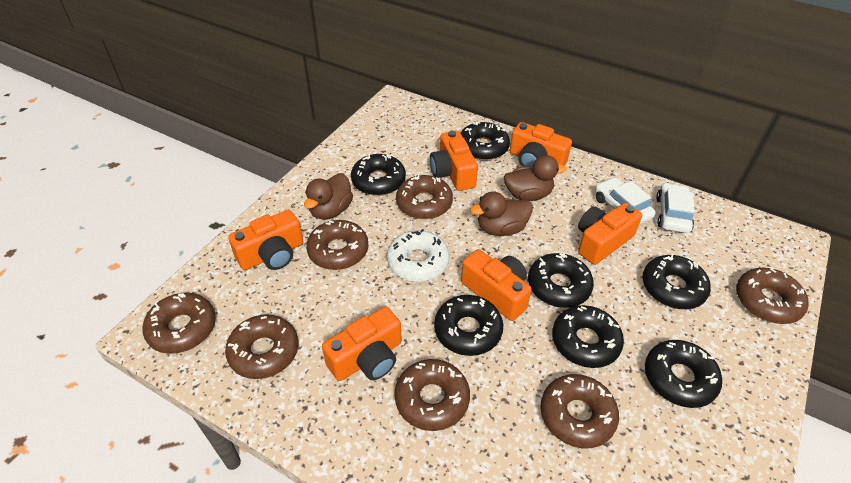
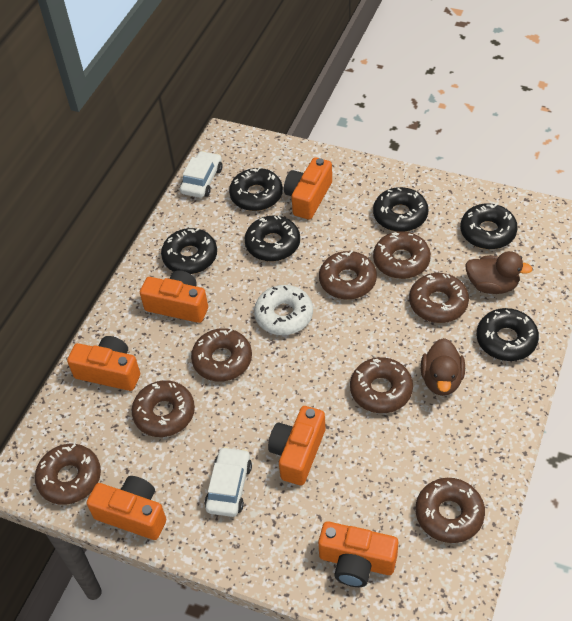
black donut: 7 -> 6
brown donut: 7 -> 8
brown duck: 3 -> 2

